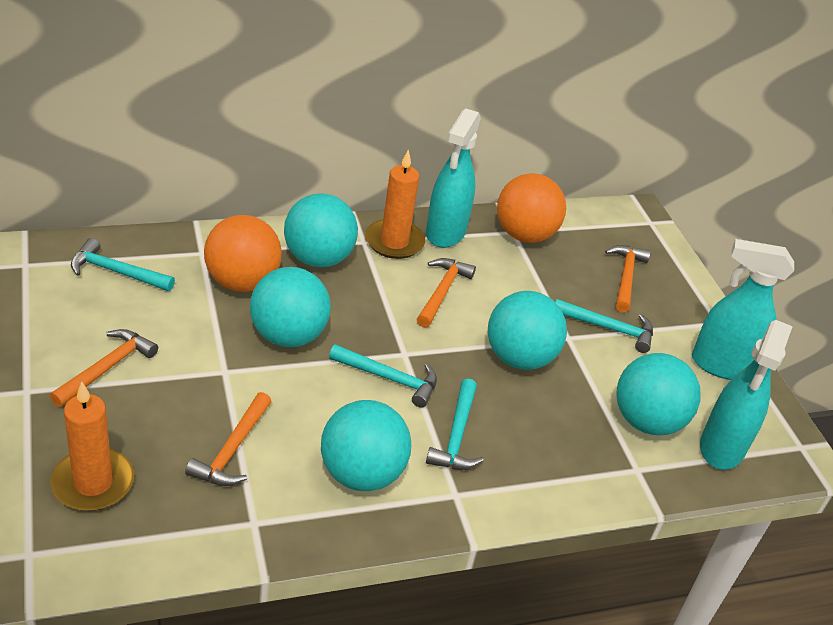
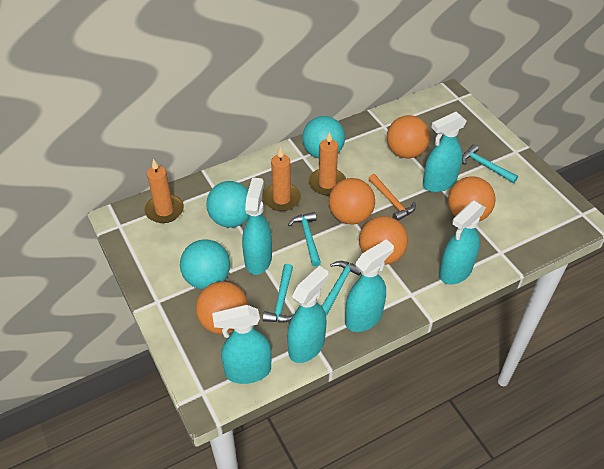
orange ball: 2 -> 5
orange candle: 2 -> 3
orange hammer: 4 -> 1
turquoise ball: 5 -> 3
turquoise spray bottle: 3 -> 6

